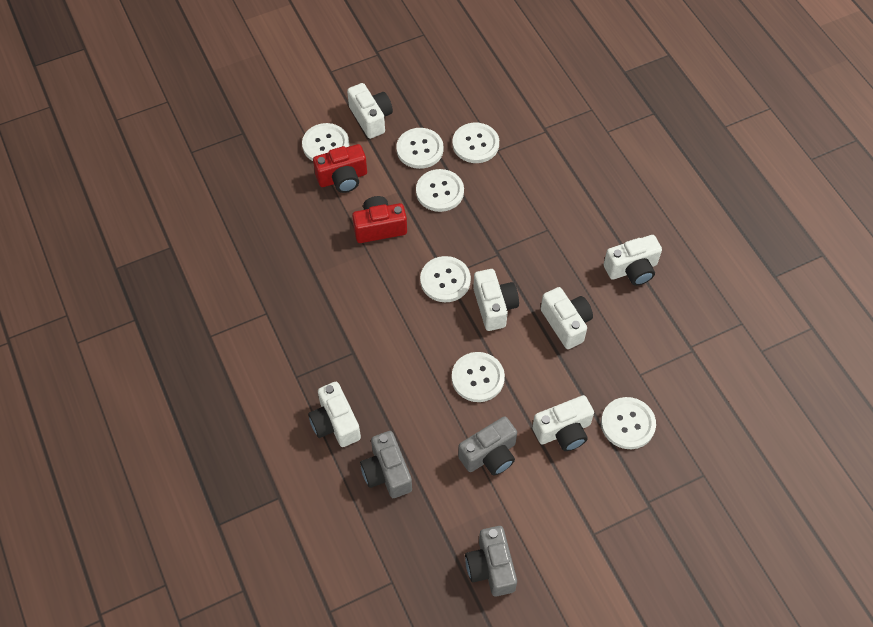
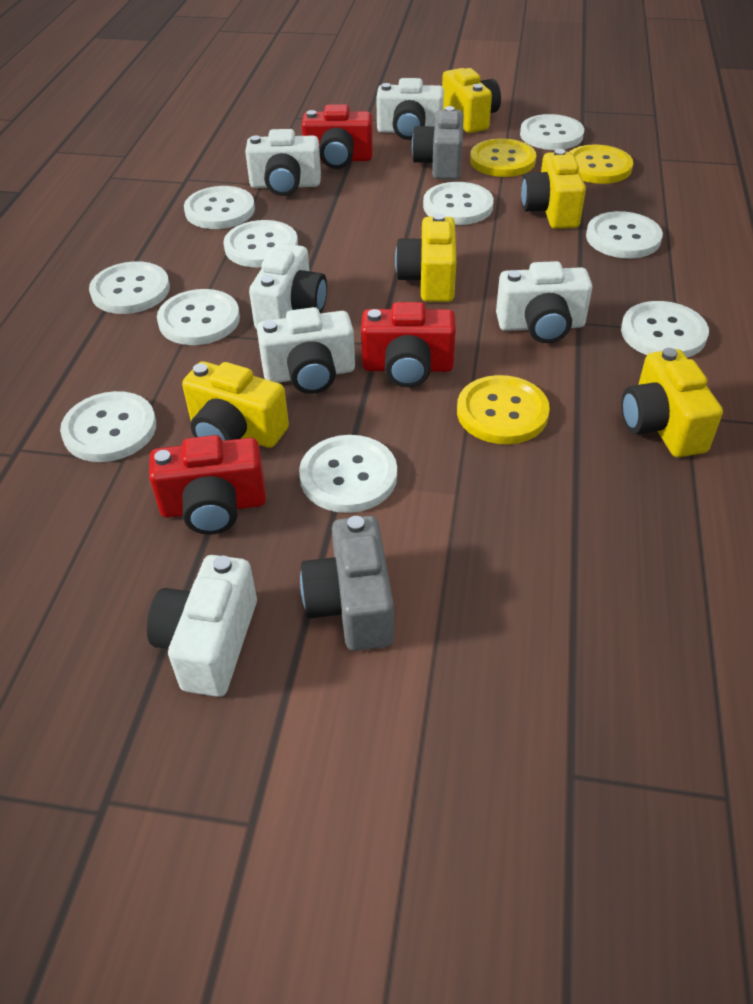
grey camera: 3 -> 2
red camera: 2 -> 3
white button: 7 -> 10
yellow button: 0 -> 3
yellow camera: 0 -> 5

